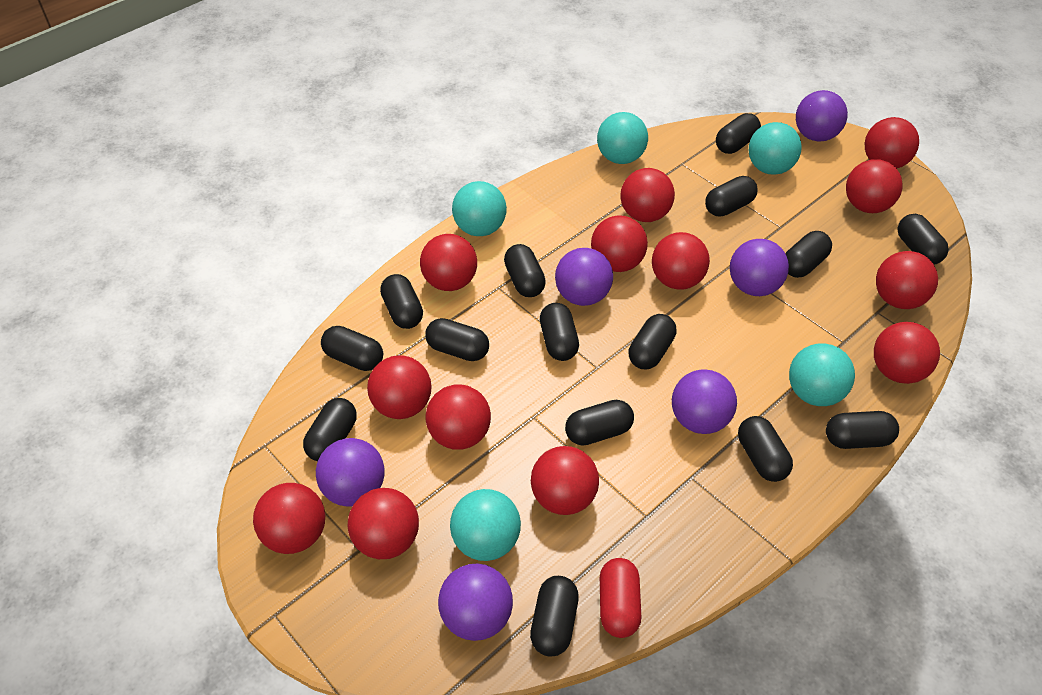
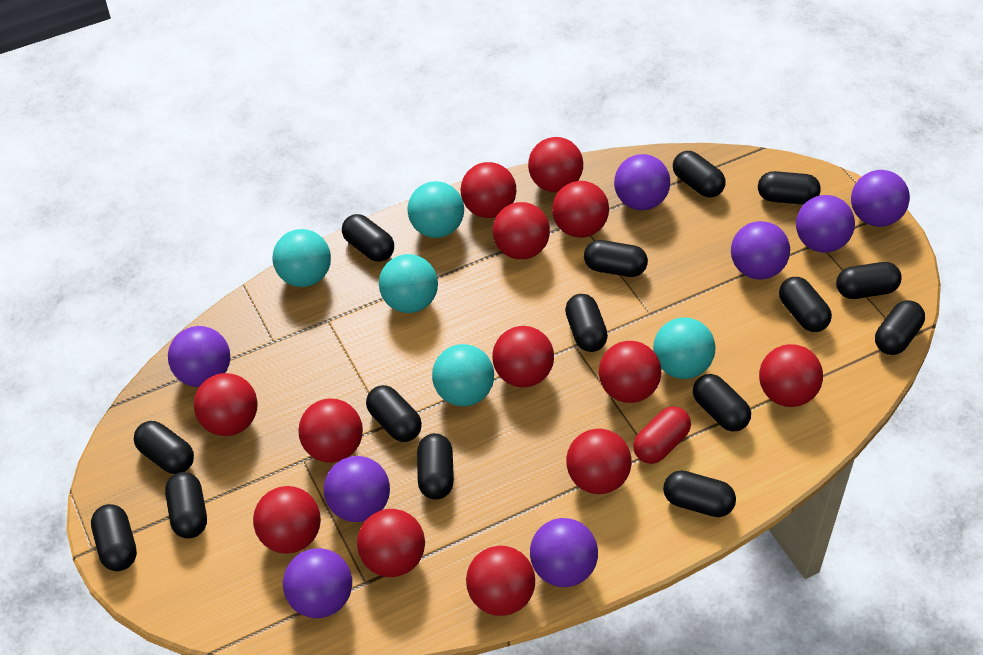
purple ball: 6 -> 8

